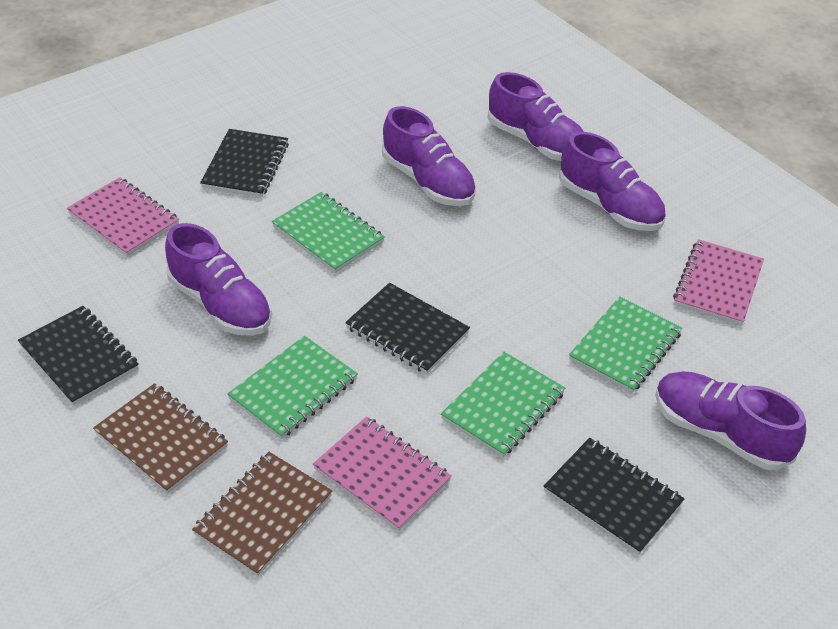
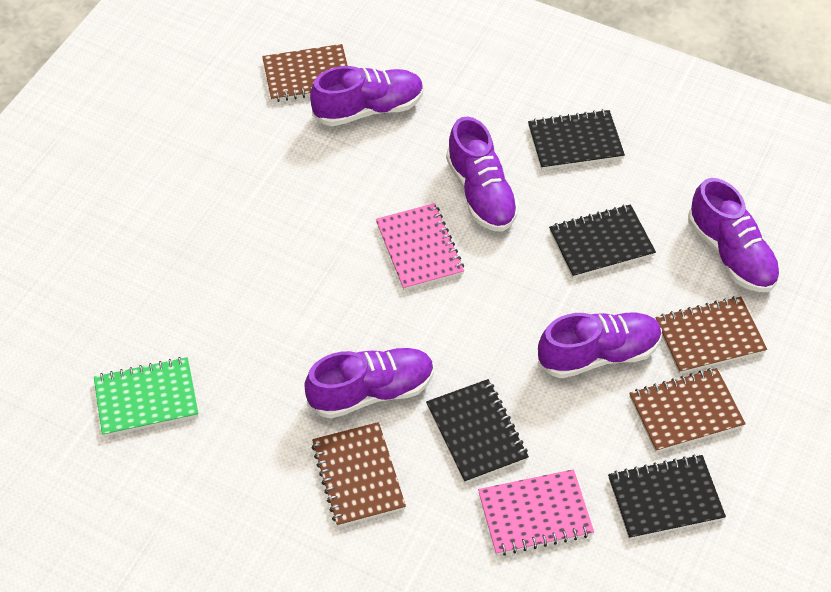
brown notebook: 2 -> 4
green notebook: 4 -> 1
pink notebook: 3 -> 2

